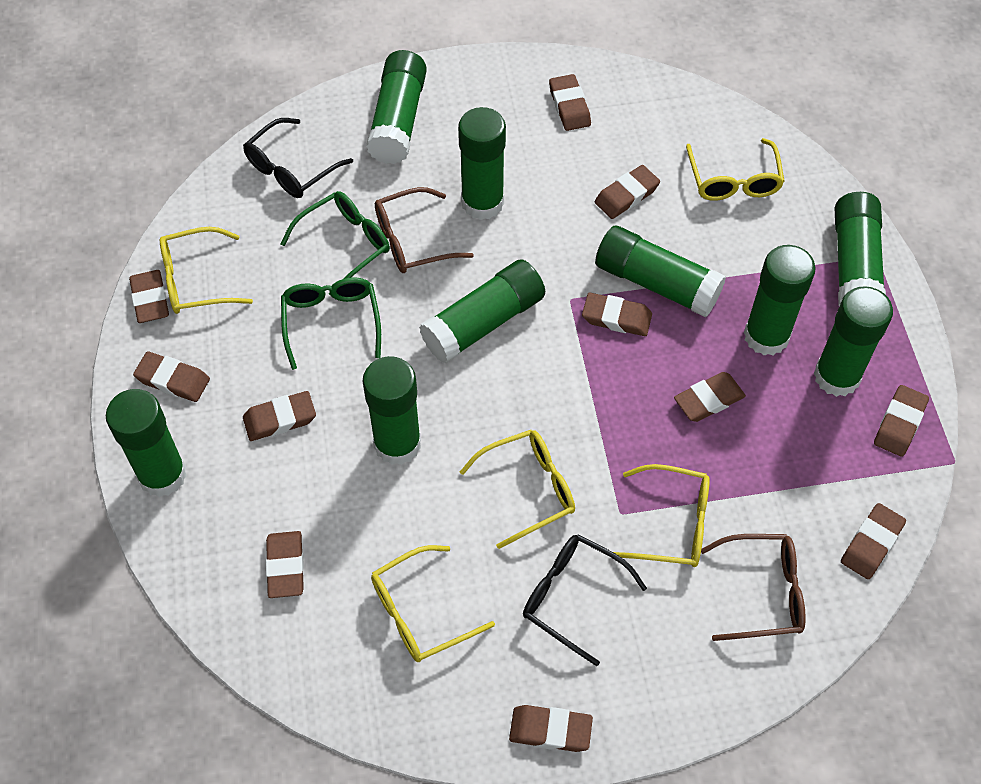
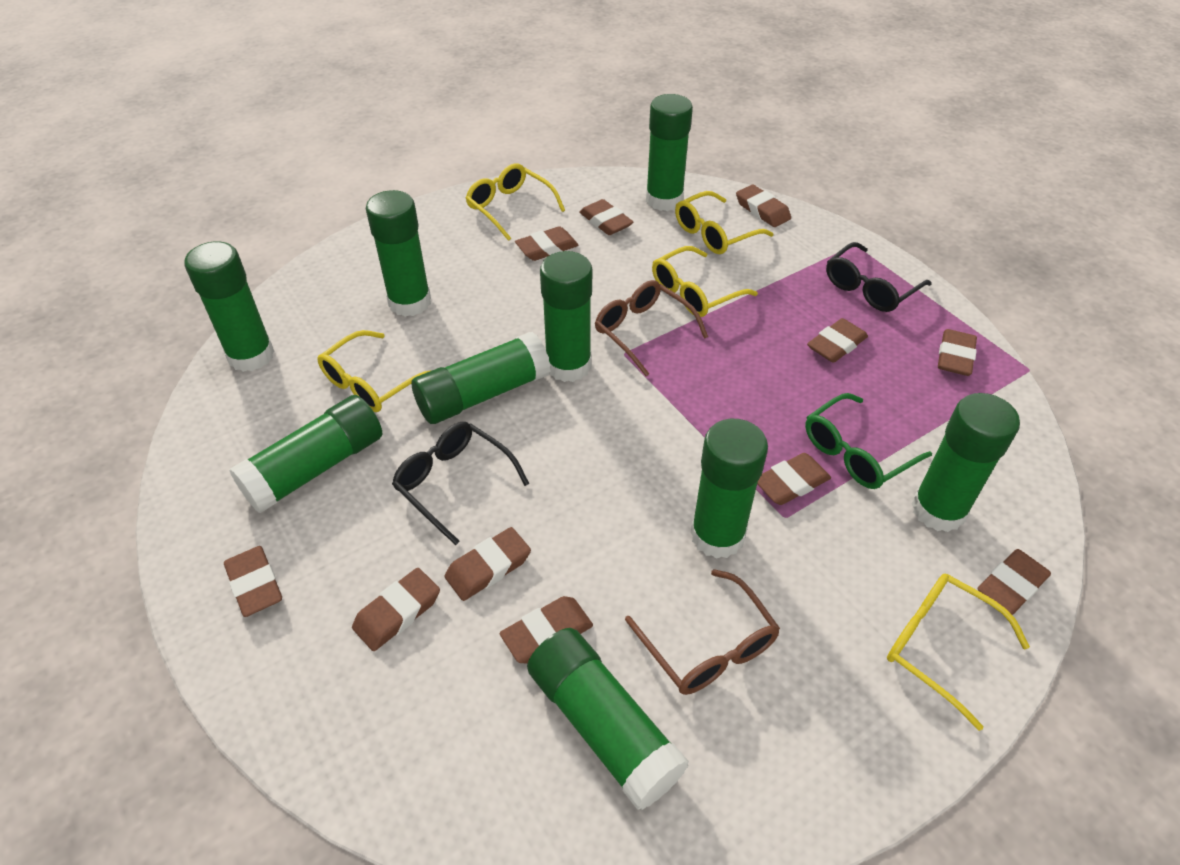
green glasses: 2 -> 1

